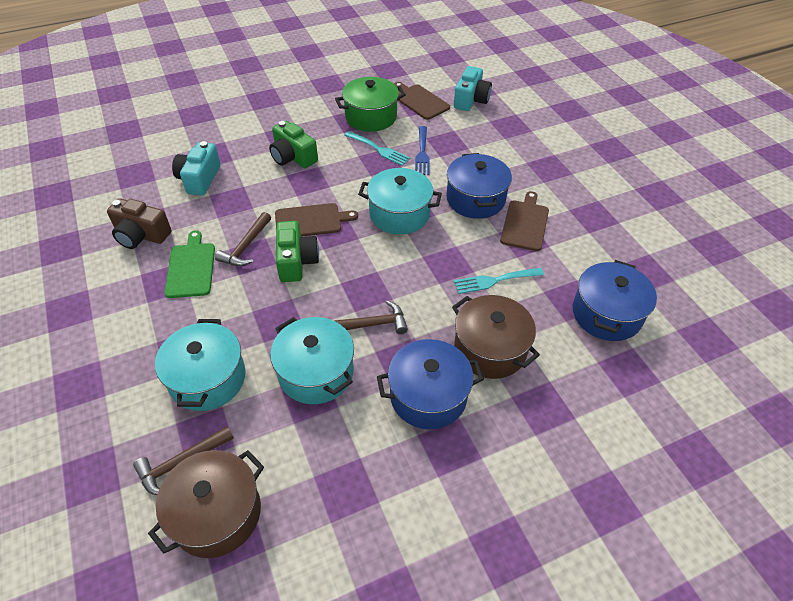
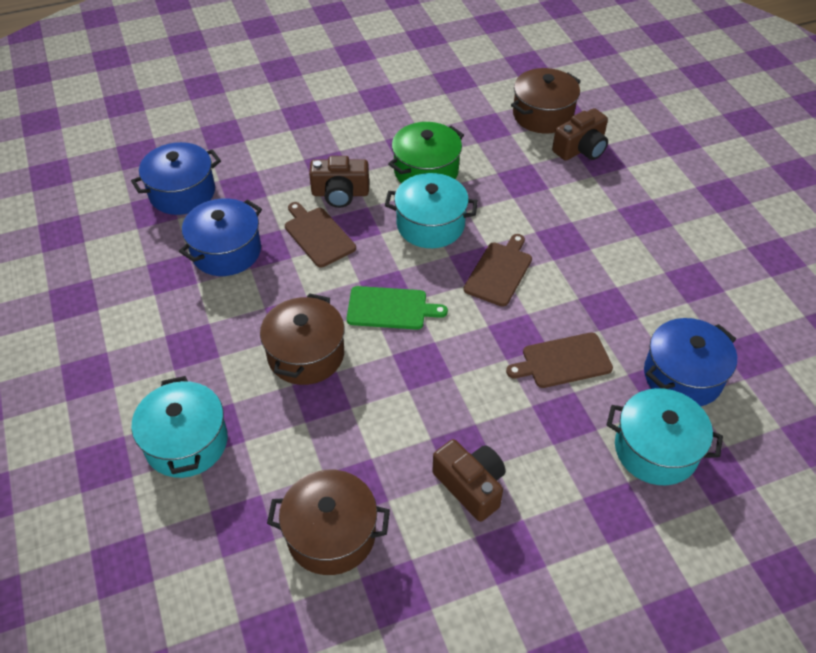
blue fork: 1 -> 0
brown camera: 1 -> 3
brown hammer: 3 -> 0
brown pot: 2 -> 3
green camera: 2 -> 0
turquoise camera: 2 -> 0
turquoise fork: 2 -> 0

